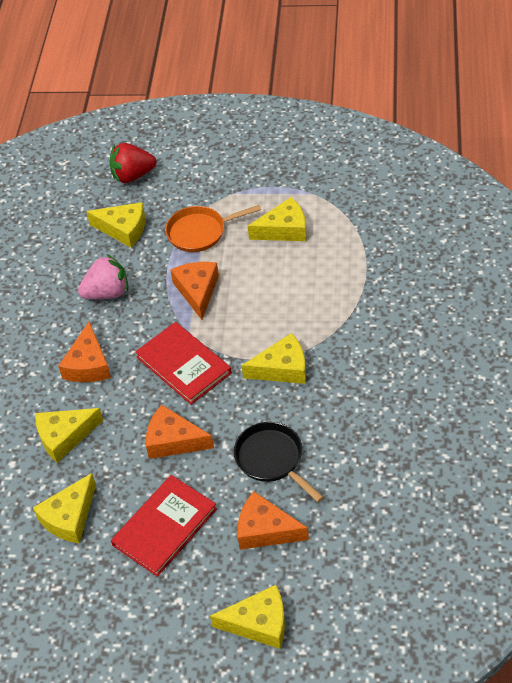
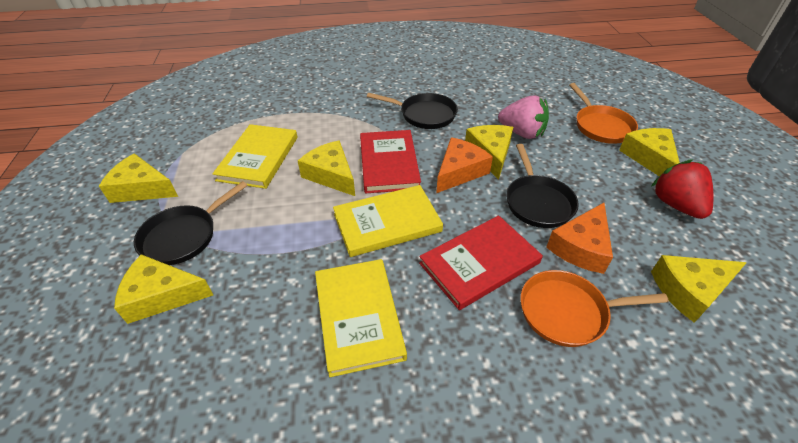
black pan: 1 -> 3
orange cheese: 4 -> 2
orange pan: 1 -> 2
yellow book: 0 -> 3

